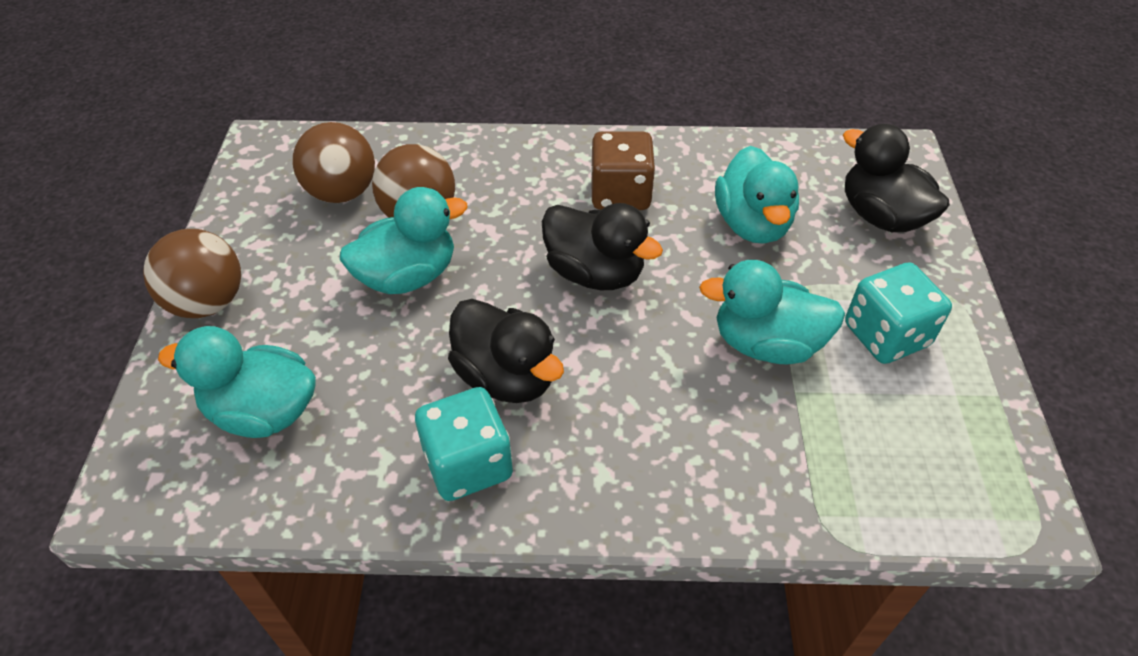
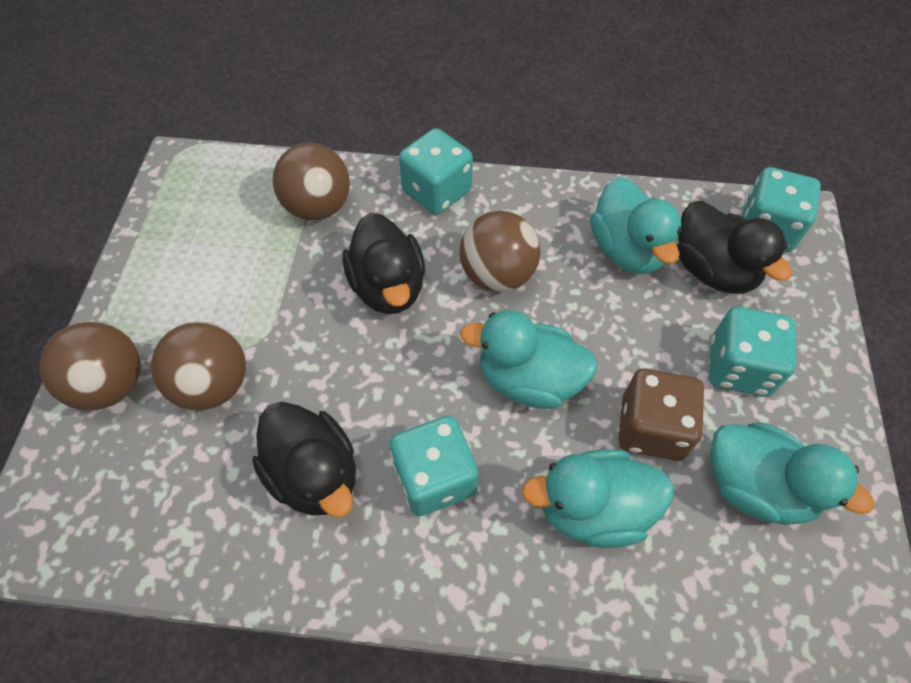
brown ball: 3 -> 4
turquoise dice: 2 -> 4

